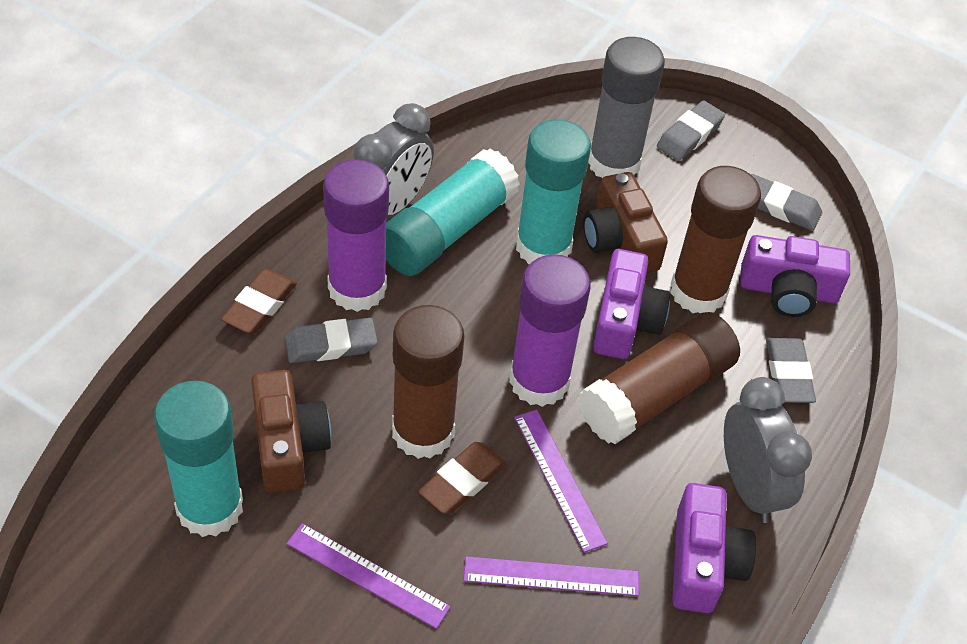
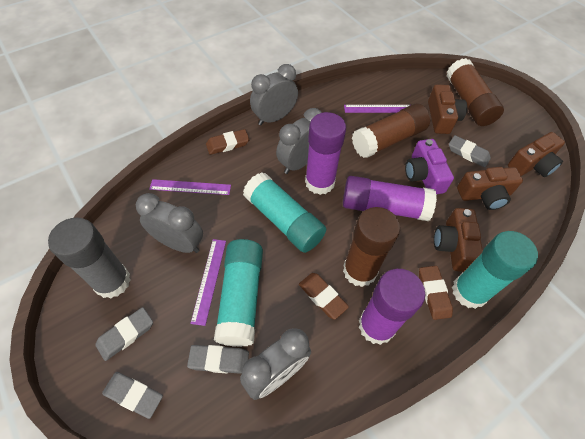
brown camera: 2 -> 4
brown eraser: 2 -> 3
grey clock: 2 -> 4
purple camera: 3 -> 1
purple glue stick: 2 -> 3

